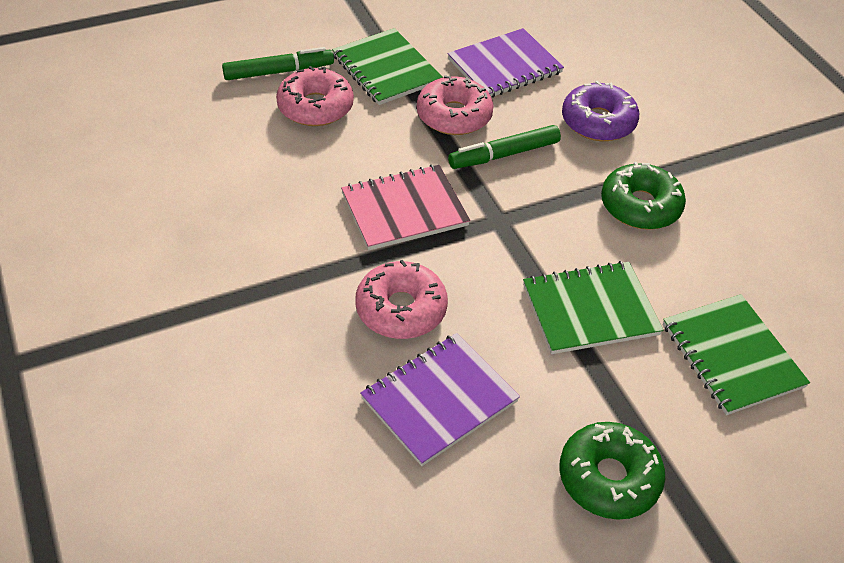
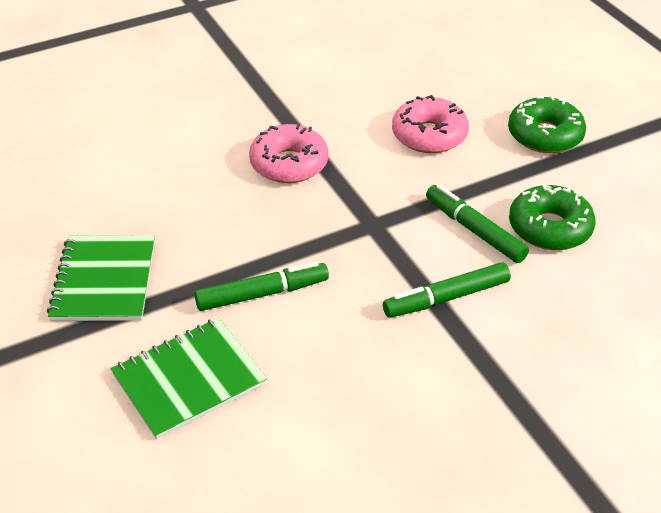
green marker: 2 -> 3
green notebook: 3 -> 2
pink donut: 3 -> 2
pink notebook: 1 -> 0
purple donut: 1 -> 0
purple notebook: 2 -> 0

